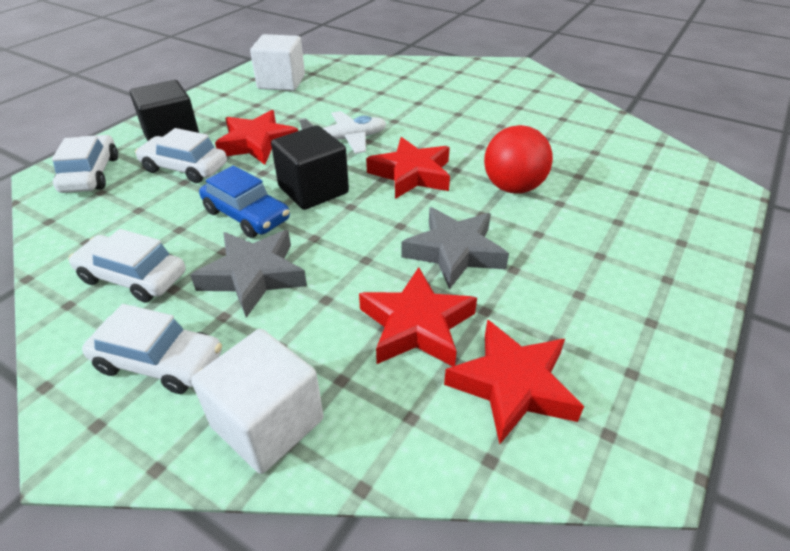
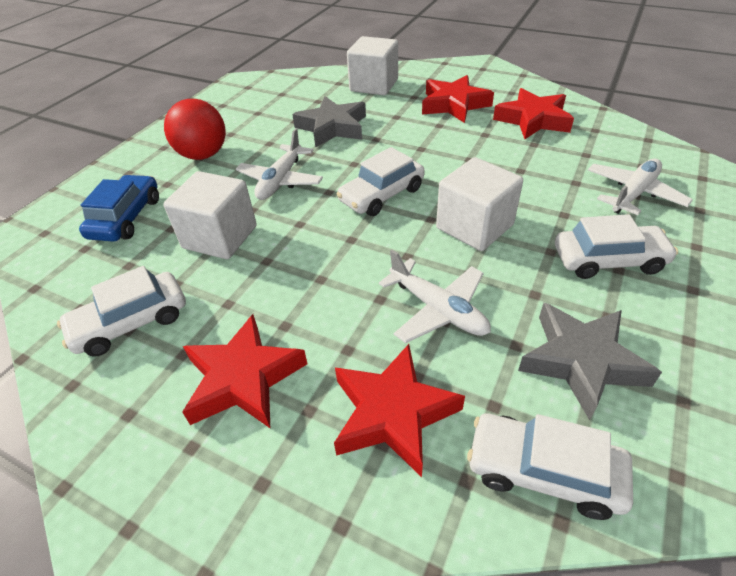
black cube: 2 -> 0
white cube: 2 -> 3
white plane: 1 -> 3

